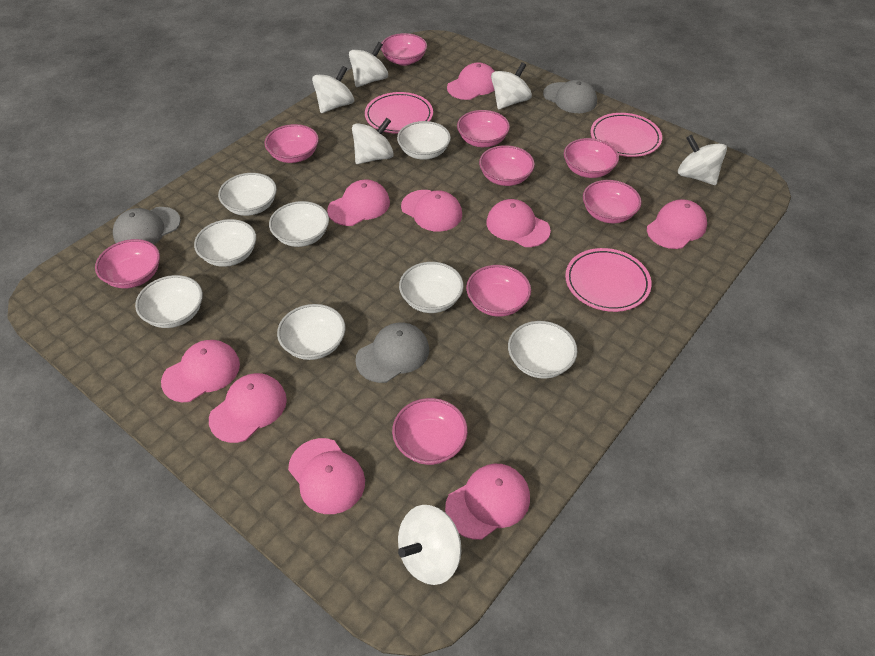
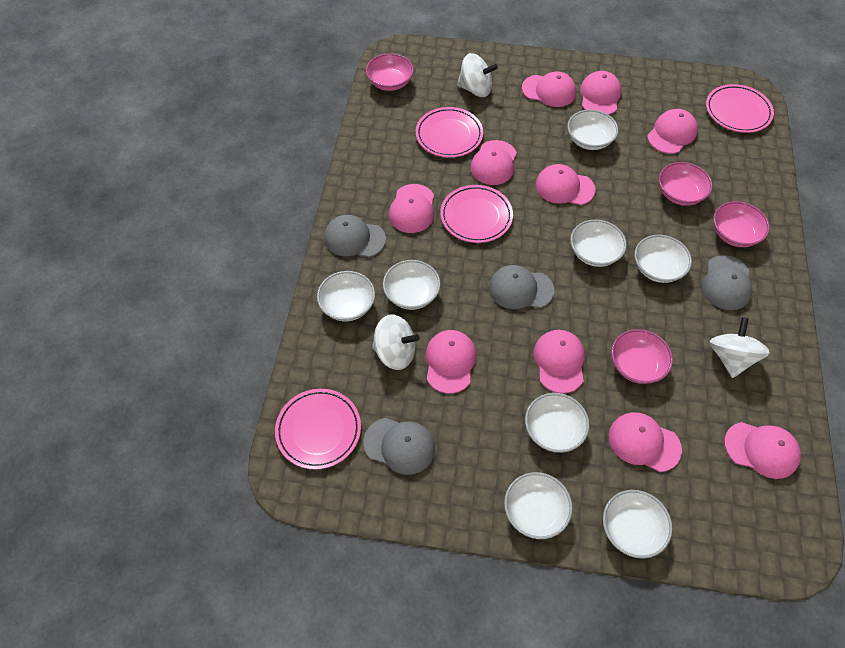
grey cap: 3 -> 4
pink bowl: 9 -> 4
pink cap: 9 -> 10
pink plate: 3 -> 4
white spinning top: 6 -> 3

